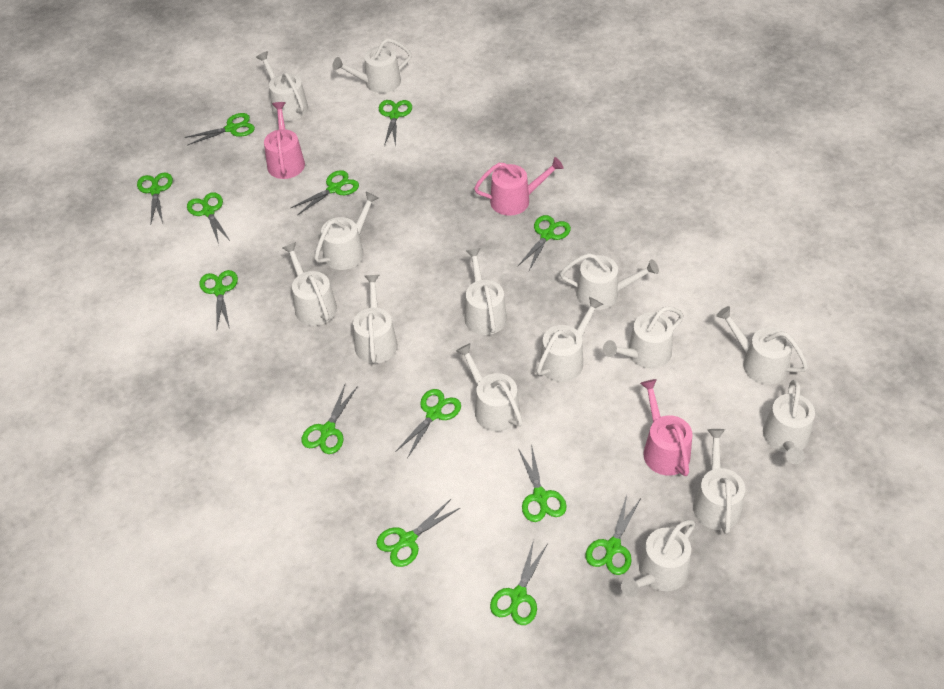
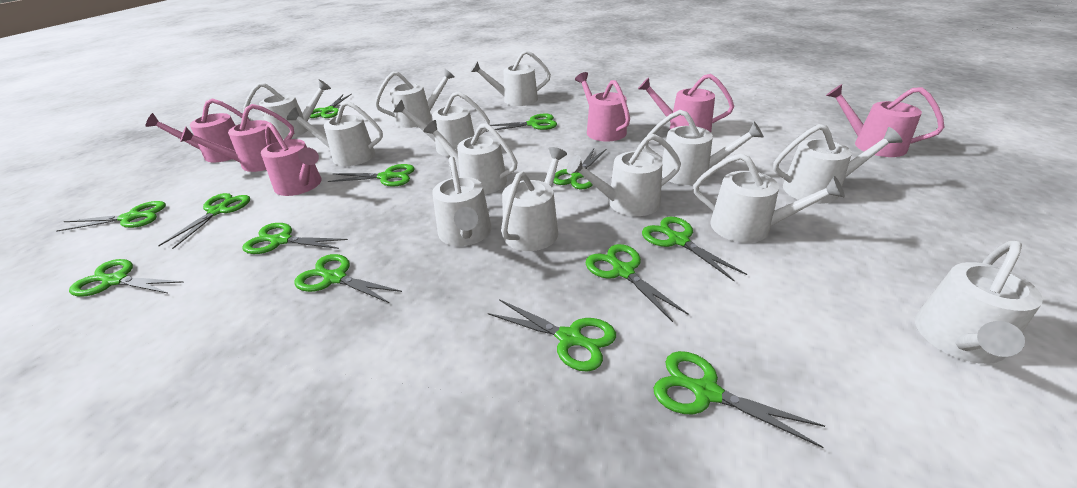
pink watering can: 3 -> 6
white watering can: 14 -> 13

